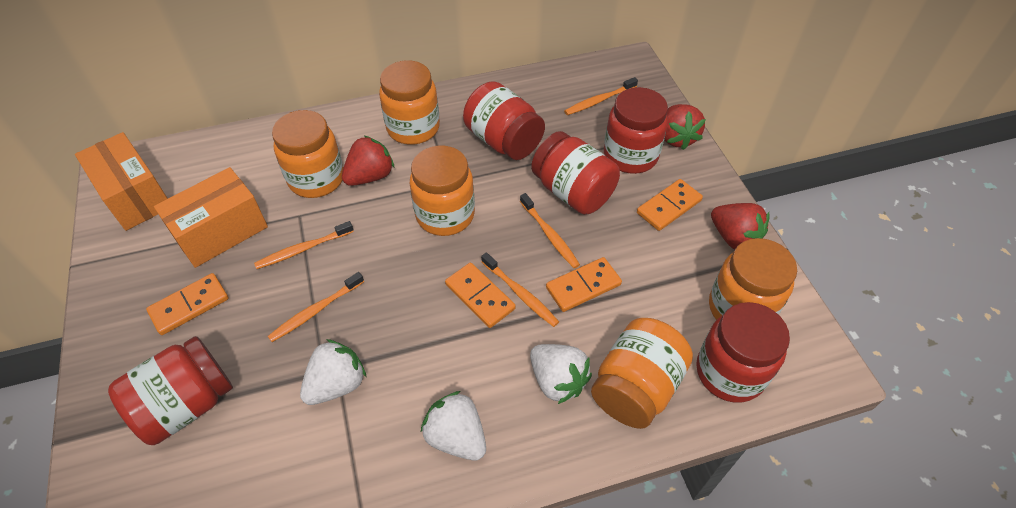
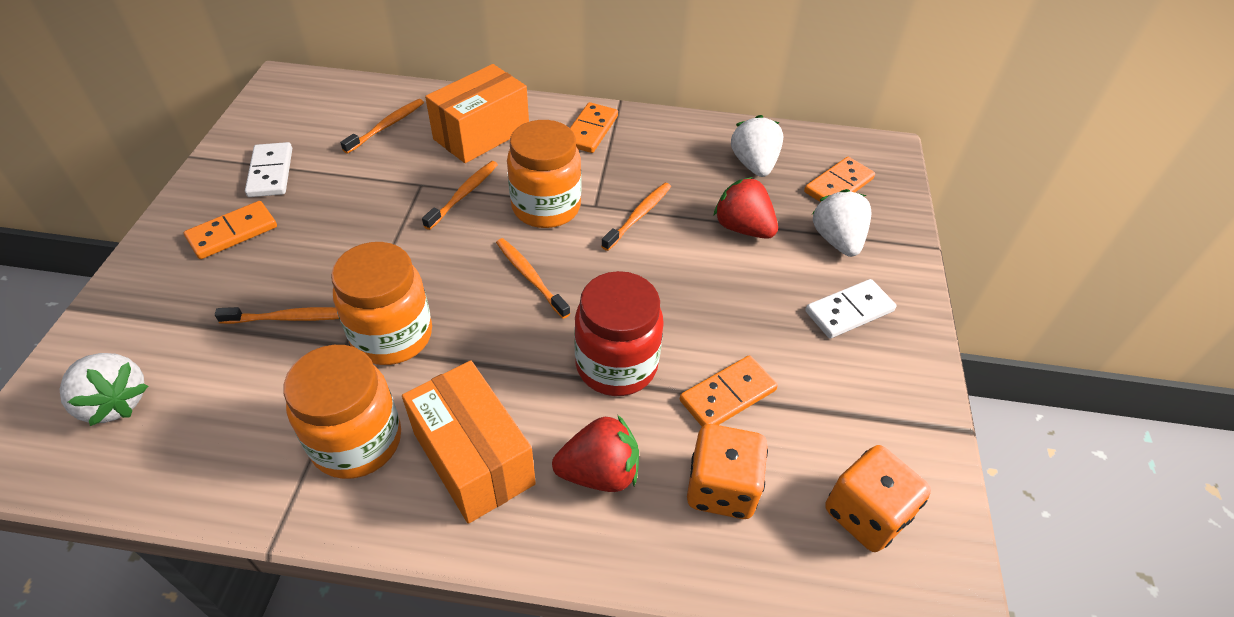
orange dice: 0 -> 2
orange jar: 5 -> 3
red jar: 5 -> 1
red strawberry: 3 -> 2
white domino: 0 -> 2

